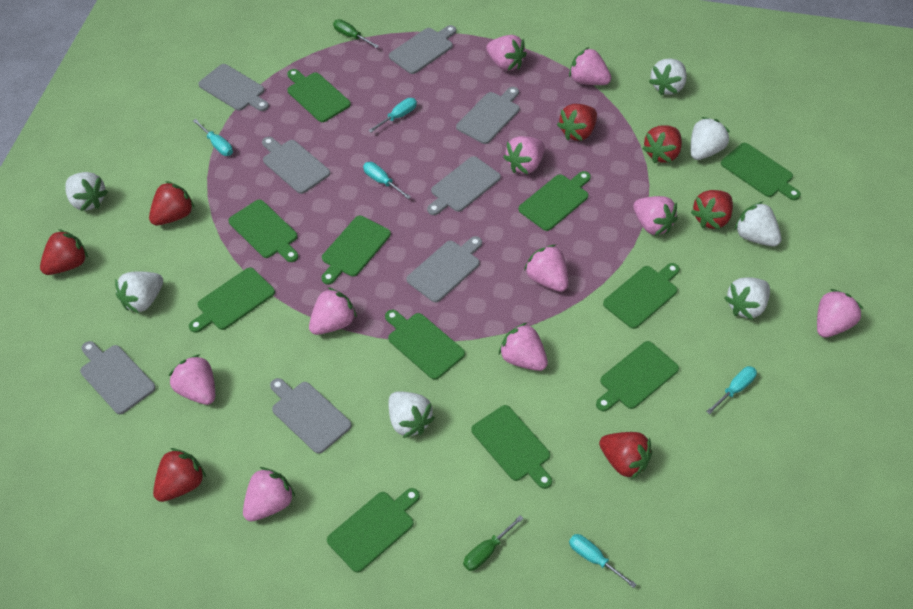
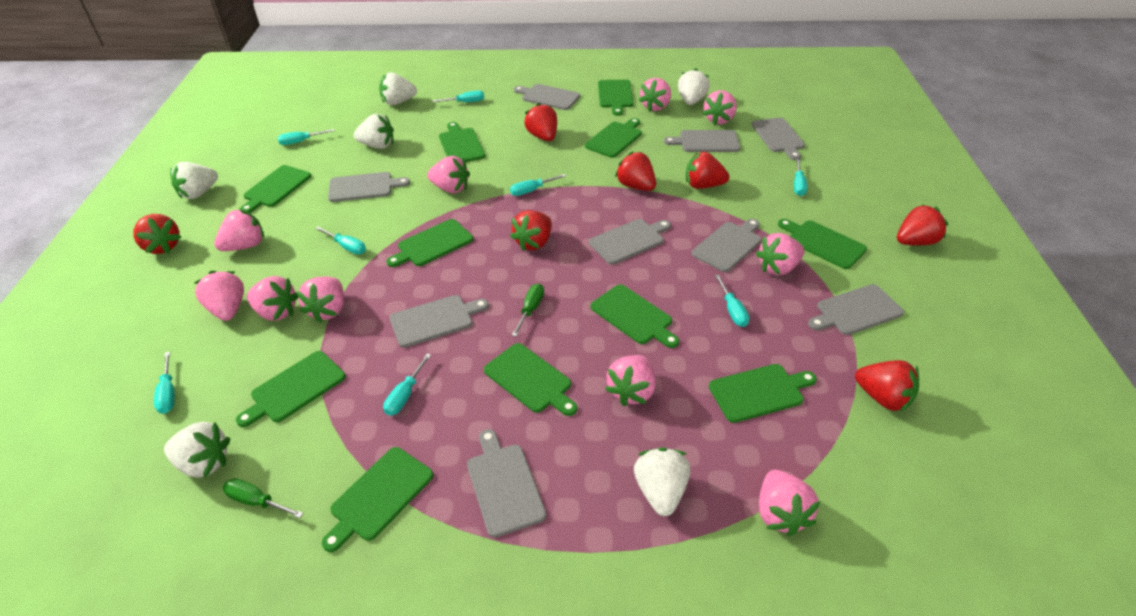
grey cutting board: 8 -> 9
turquoise screwdriver: 5 -> 8
white strawberry: 7 -> 6

